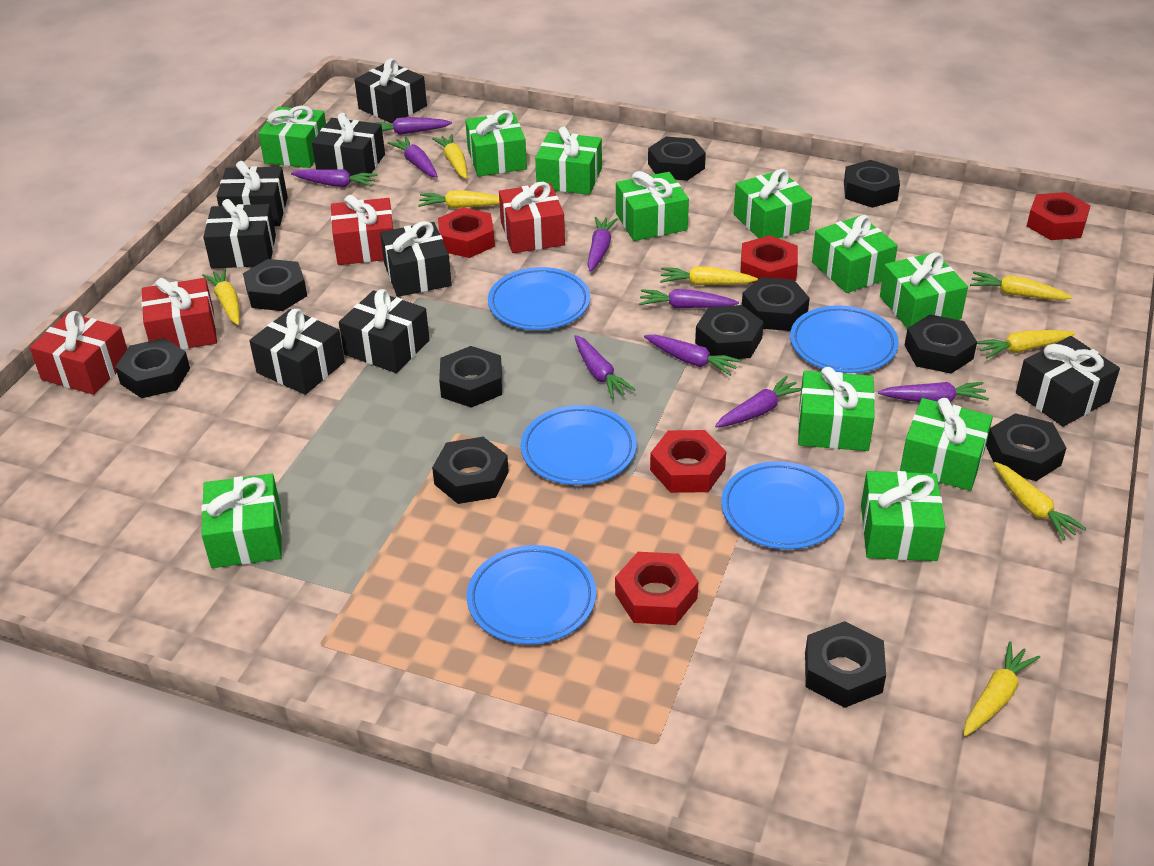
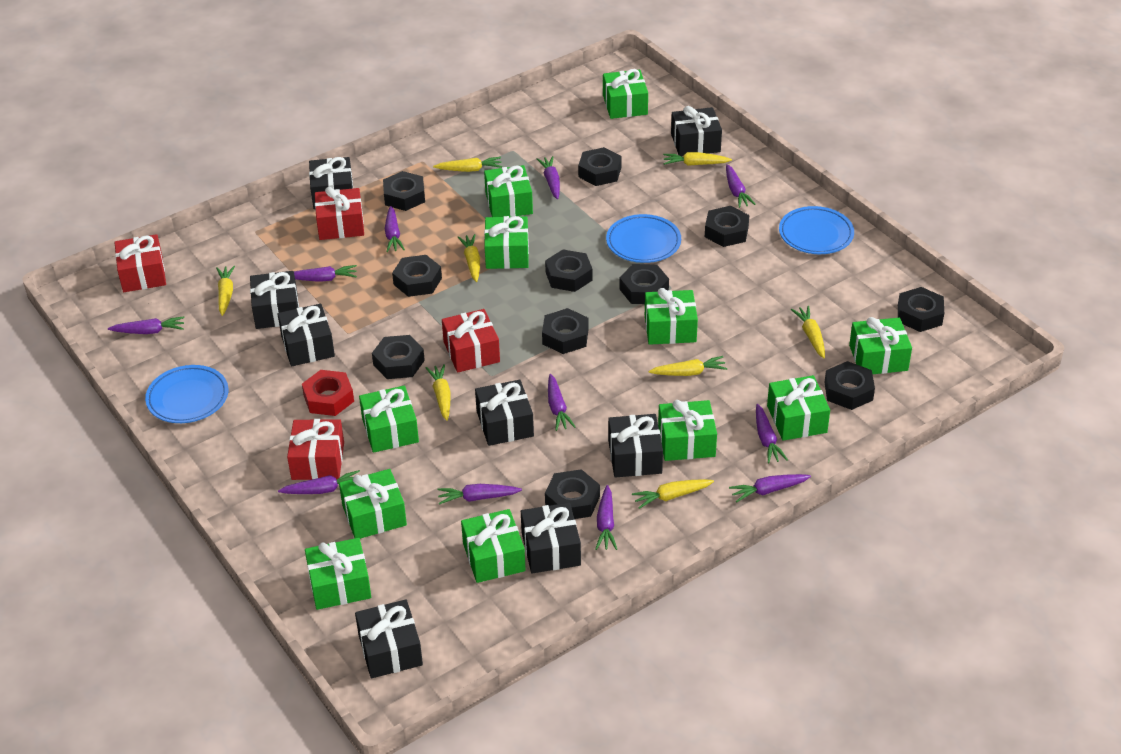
blue plate: 5 -> 3
purple carrot: 9 -> 11
red nut: 5 -> 1

